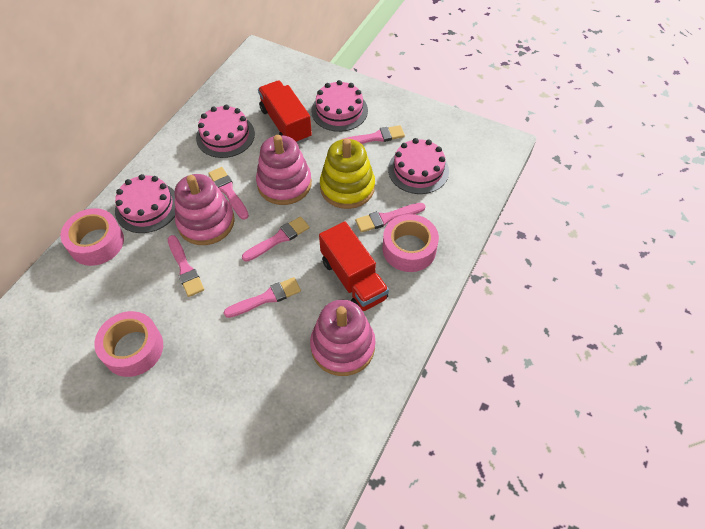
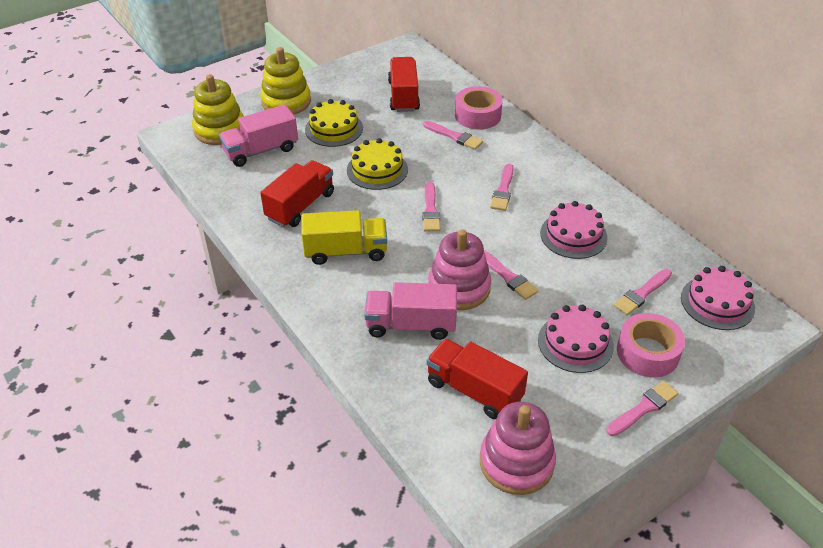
pink cake: 4 -> 3
pink stacking toy: 3 -> 2
pink tape: 3 -> 2
pink truck: 0 -> 2
red truck: 2 -> 3
yellow cake: 0 -> 2
yellow stacking toy: 1 -> 2
yellow truck: 0 -> 1

